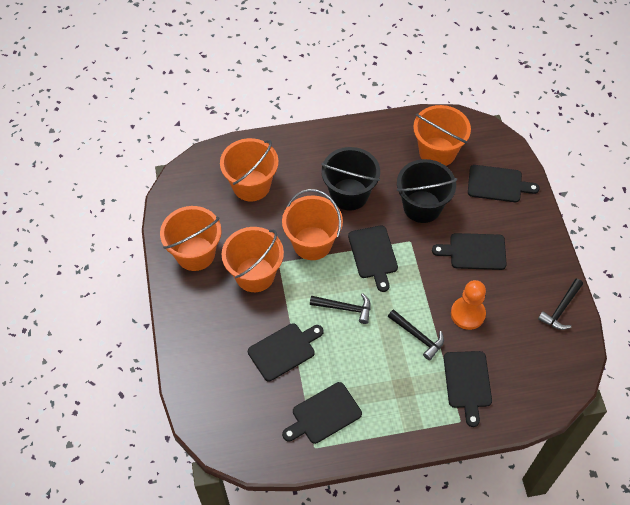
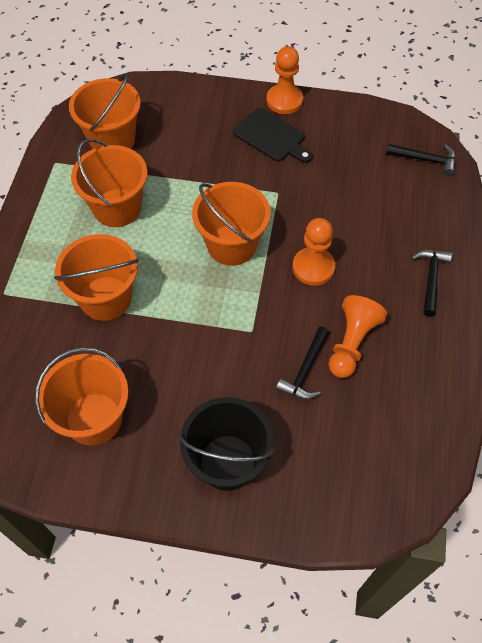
black bucket: 2 -> 1
black cutting board: 6 -> 1
orange pawn: 1 -> 3

